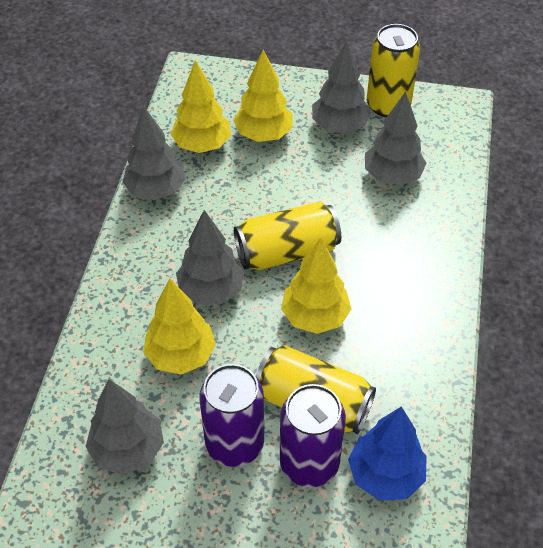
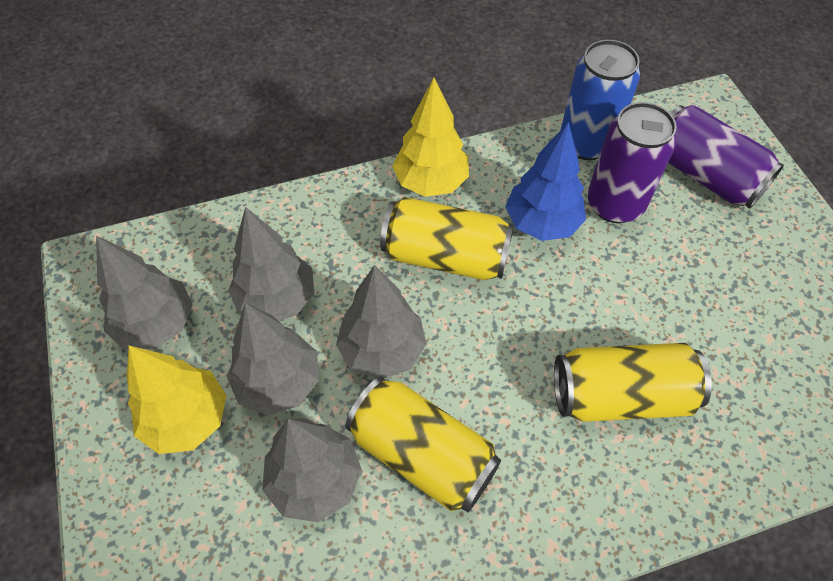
blue can: 0 -> 1
yellow tree: 4 -> 2

